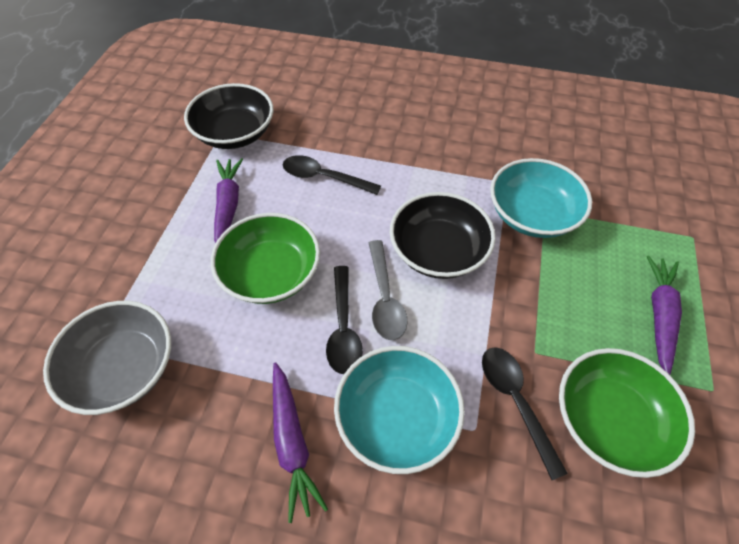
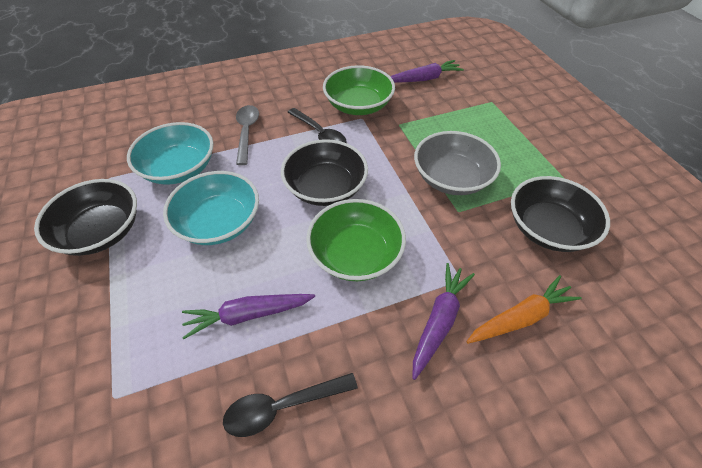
black bowl: 2 -> 3
black spoon: 3 -> 2
orange carrot: 0 -> 1

